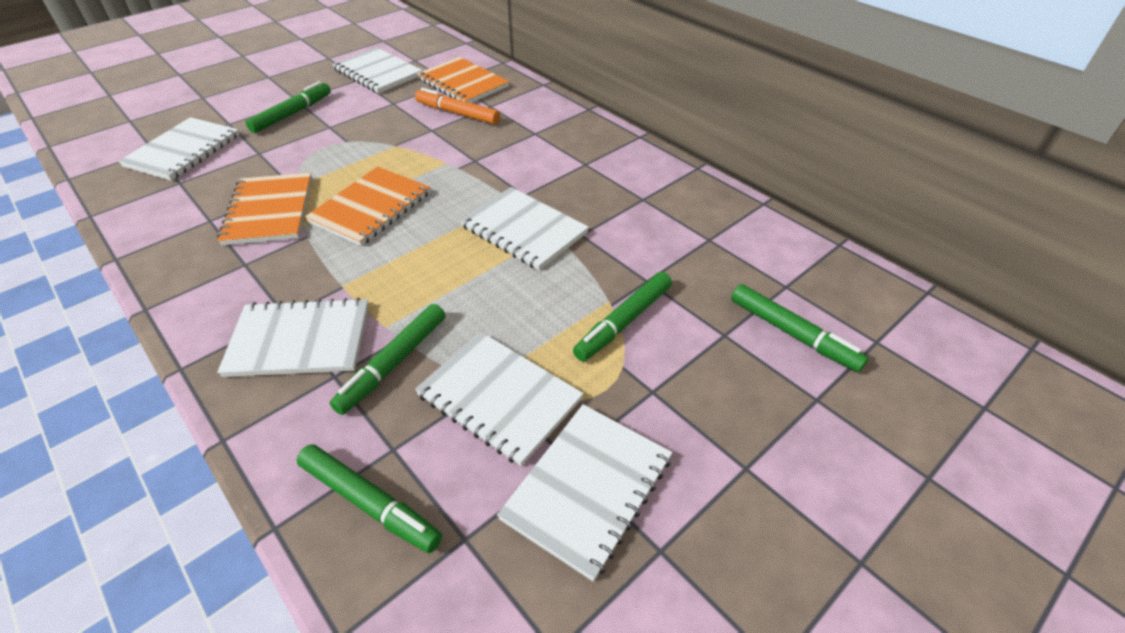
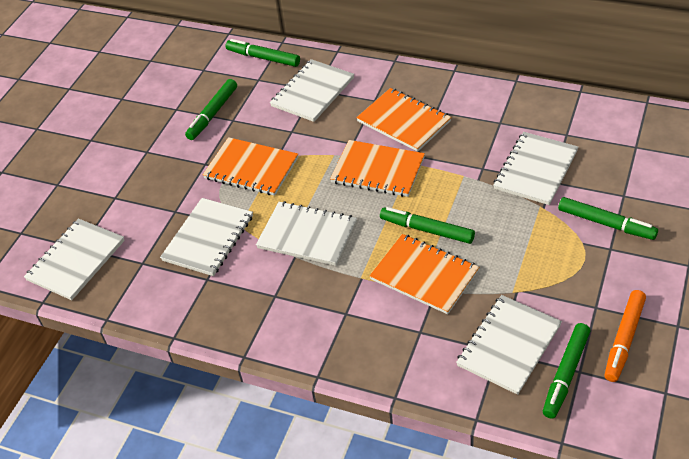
orange notebook: 3 -> 4

